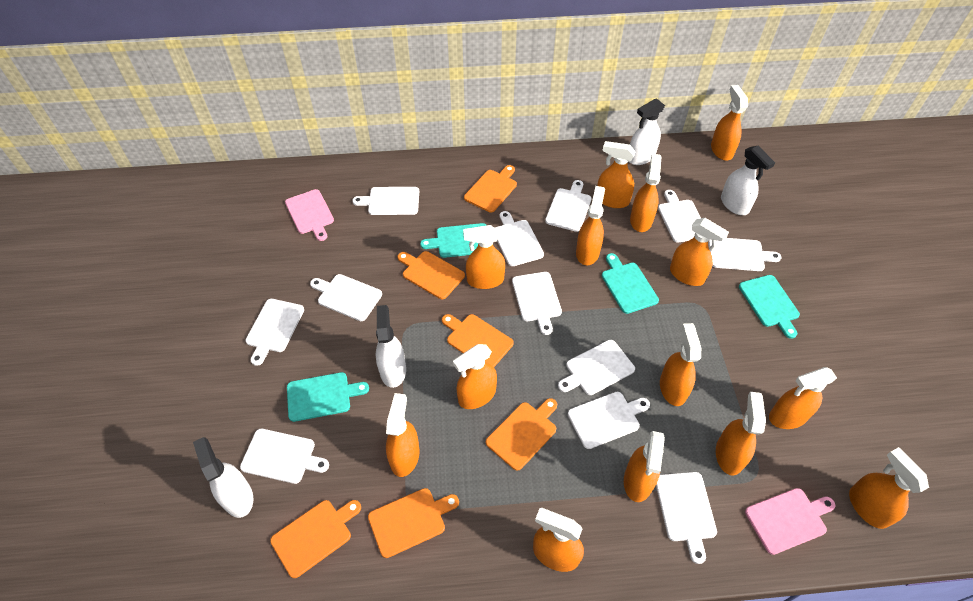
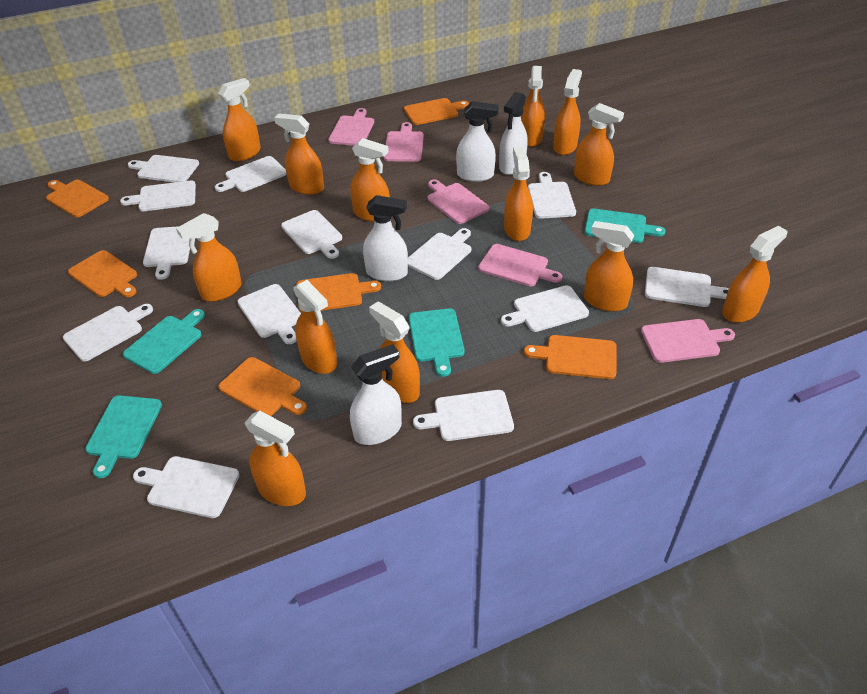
orange spray bottle: 14 -> 13
pink cutting board: 2 -> 5
white cutting board: 12 -> 13

